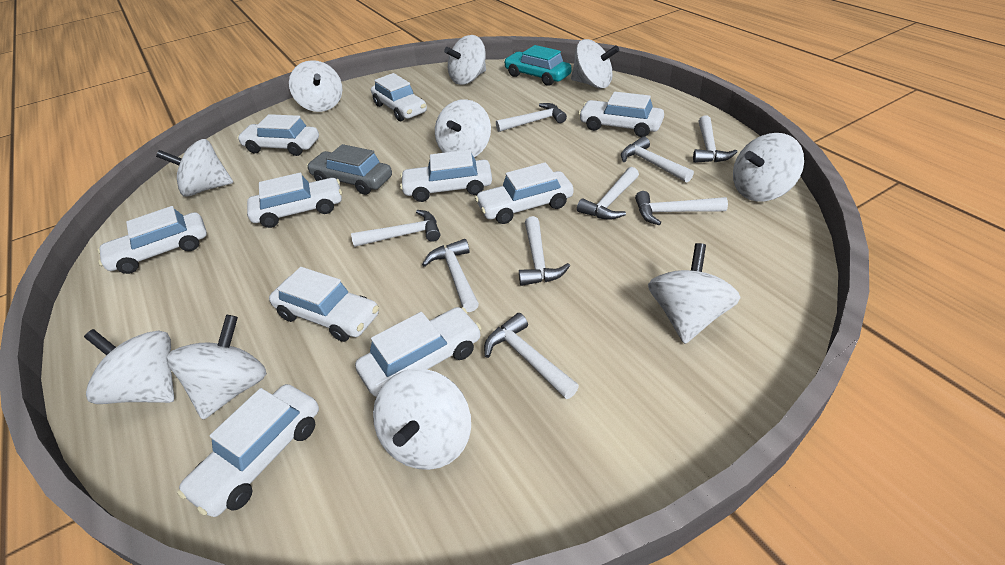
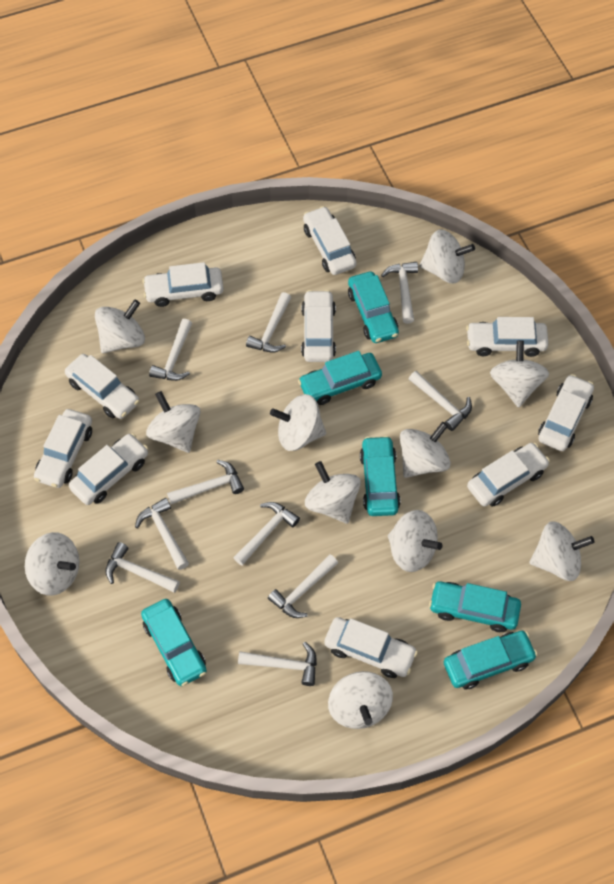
grey car: 1 -> 0
turquoise car: 1 -> 6
white hammer: 9 -> 10
white spinning top: 10 -> 11

